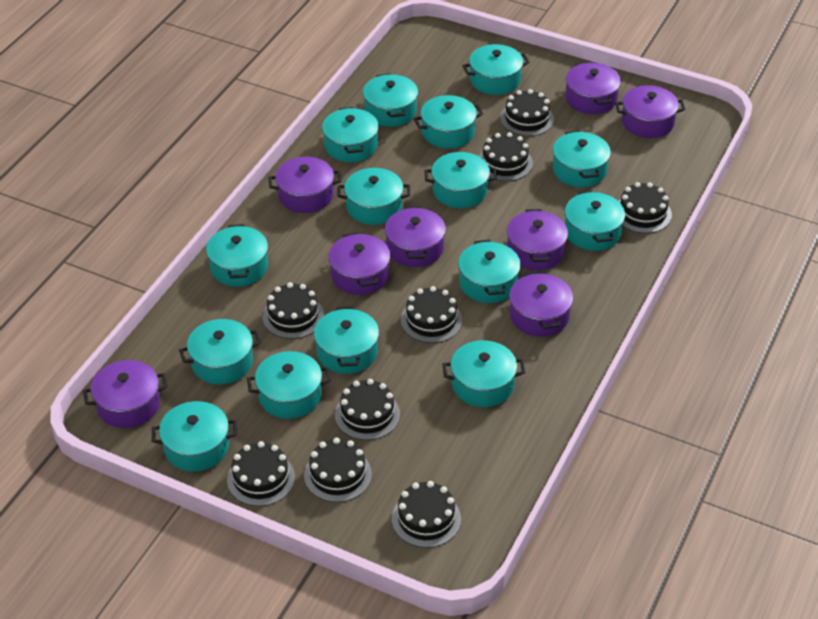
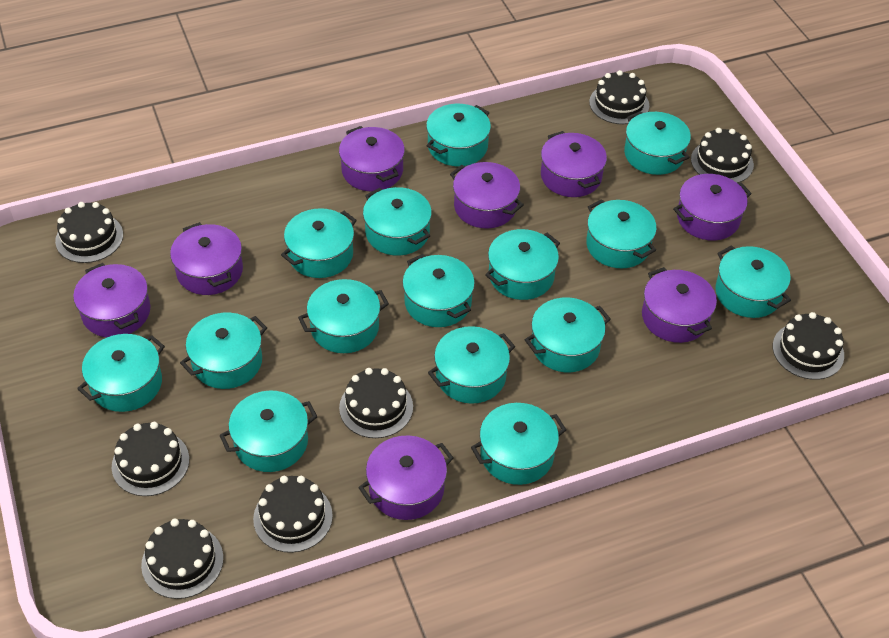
black cake: 9 -> 8

